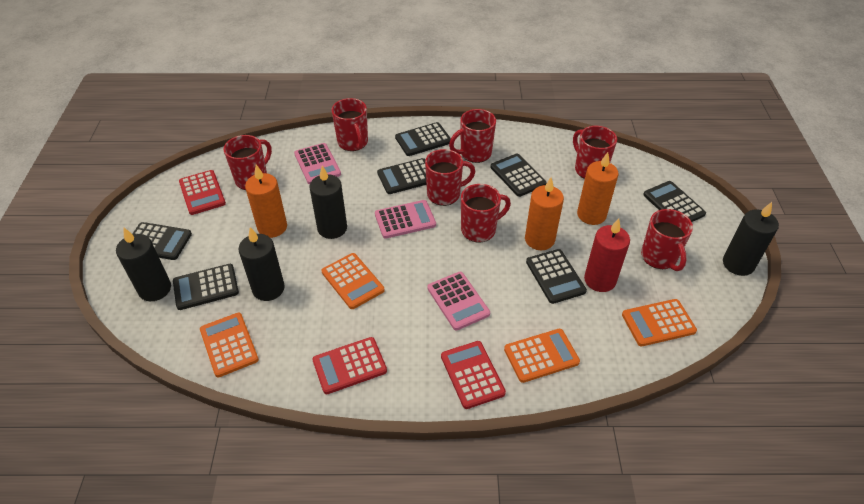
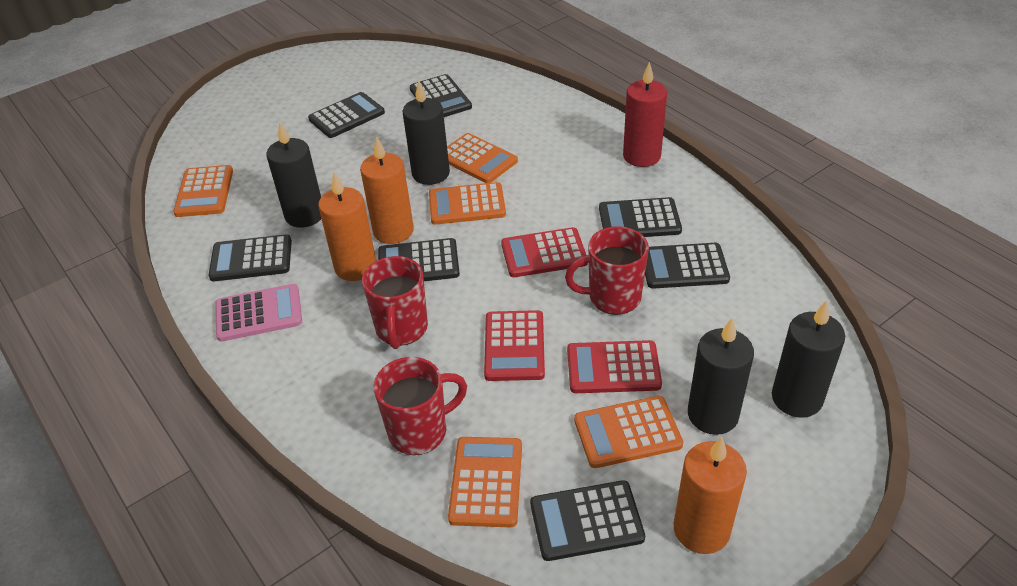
orange calculator: 4 -> 5
pink calculator: 3 -> 1
red mug: 7 -> 3

